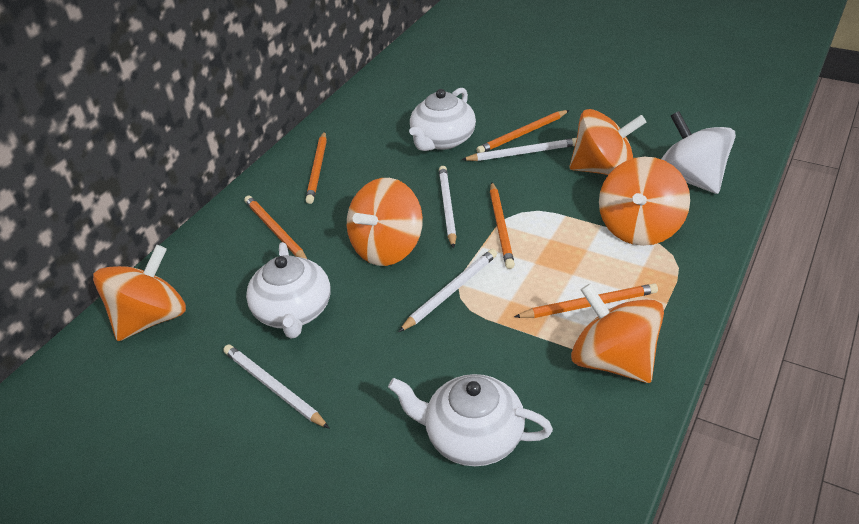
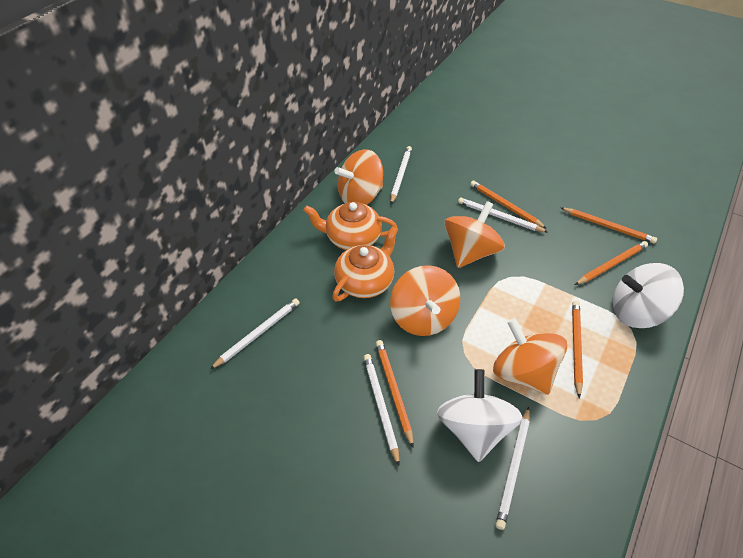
orange spinning top: 5 -> 4
orange teapot: 0 -> 2
white pencil: 4 -> 5
white spinning top: 1 -> 2
white teapot: 3 -> 0

